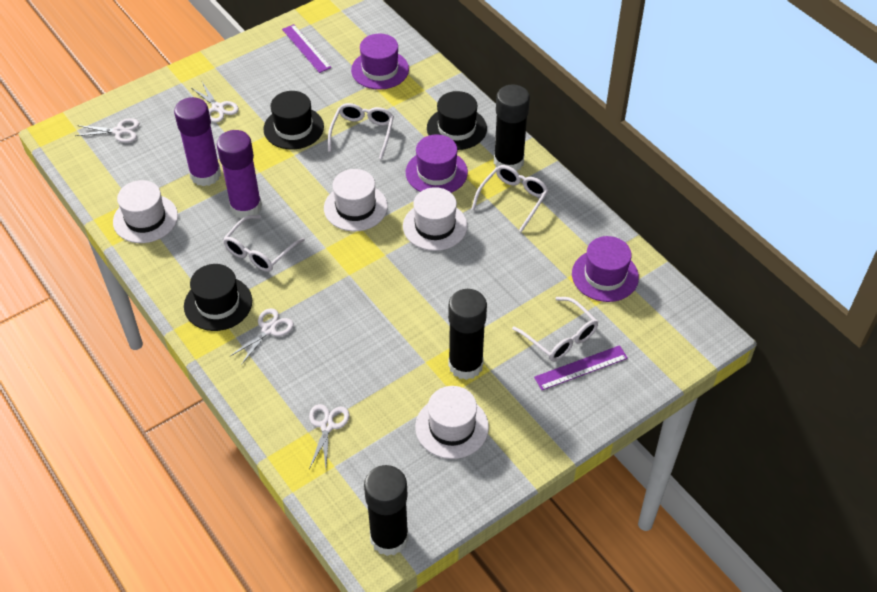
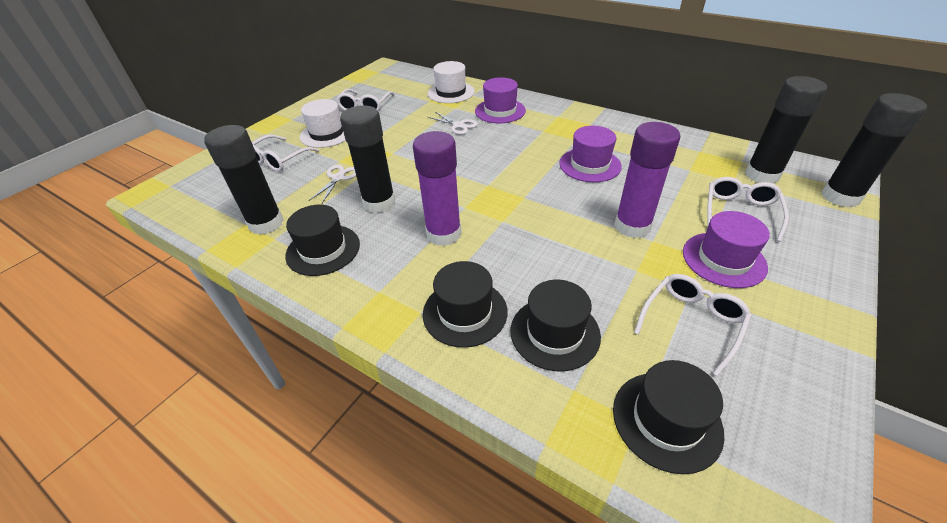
black glue stick: 3 -> 4
black hat: 3 -> 4
purple ruler: 2 -> 0
white hat: 4 -> 2
white scissors: 4 -> 2

